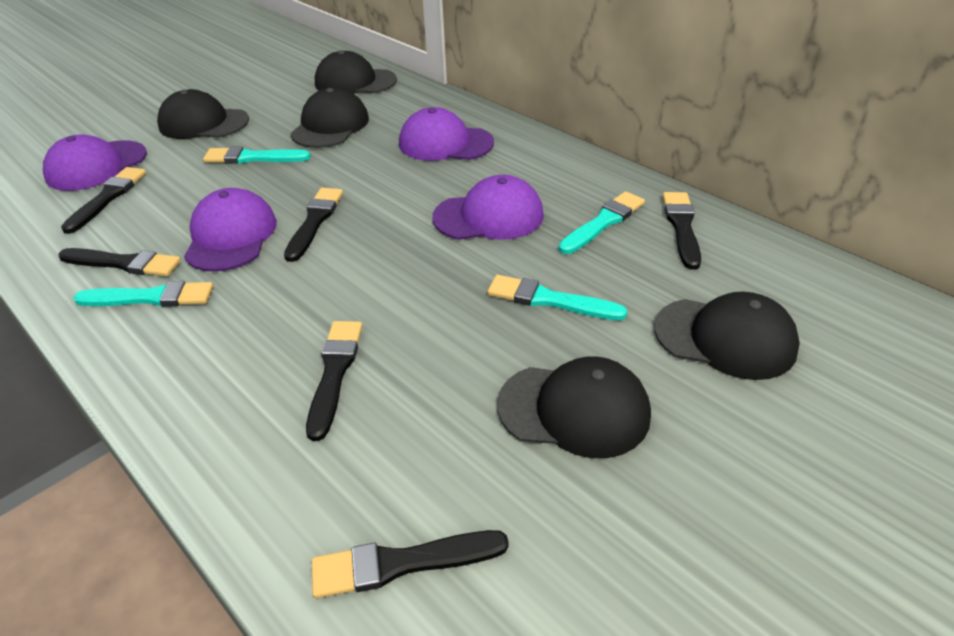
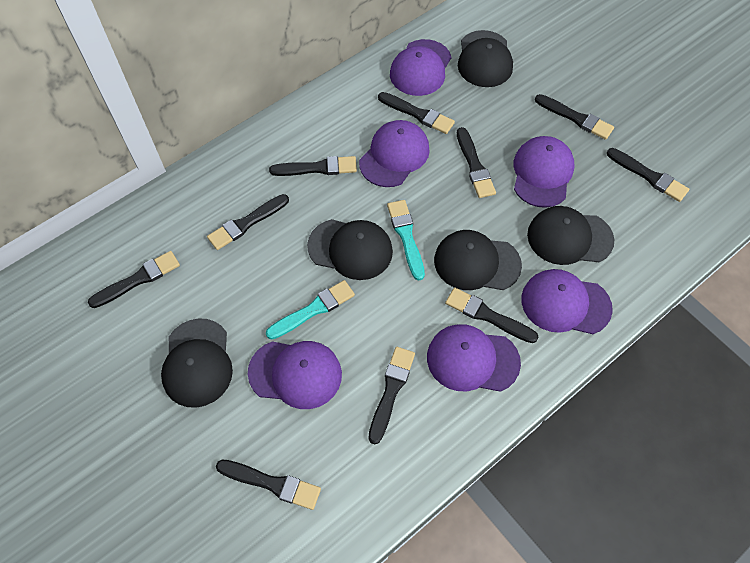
black brush: 6 -> 10
purple cap: 4 -> 6
turquoise brush: 4 -> 2

